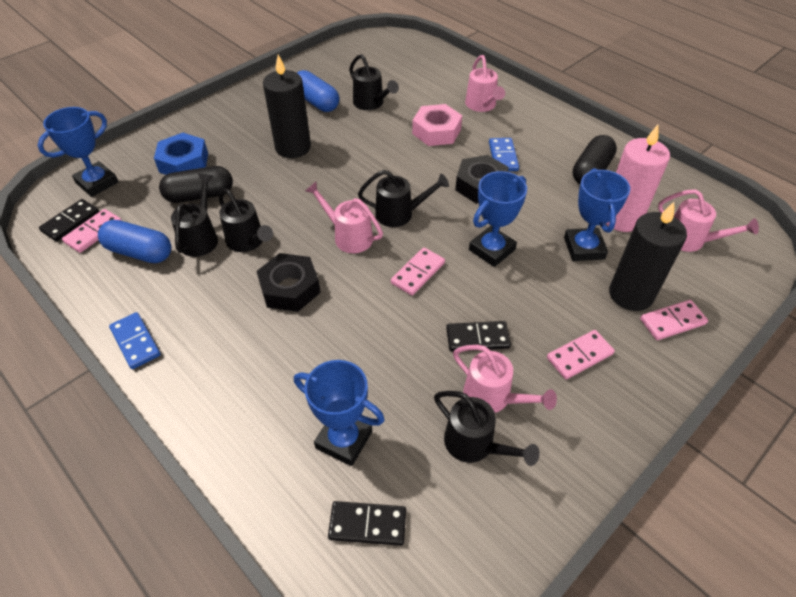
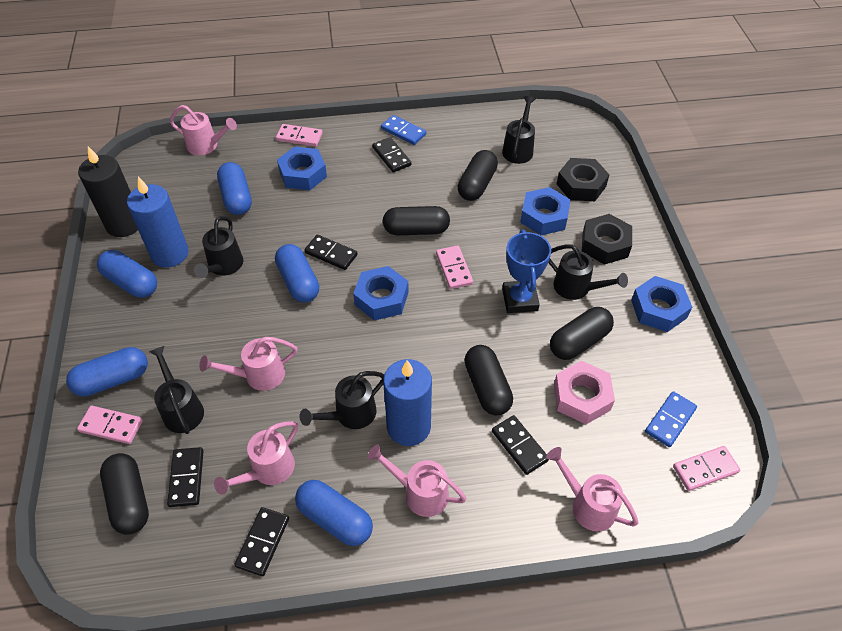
black candle: 2 -> 1
black capsule: 2 -> 5
black domino: 3 -> 5
blue candle: 0 -> 2
blue capsule: 2 -> 5
blue nut: 1 -> 4
blue trophy: 4 -> 1
pink candle: 1 -> 0
pink watering can: 4 -> 5

